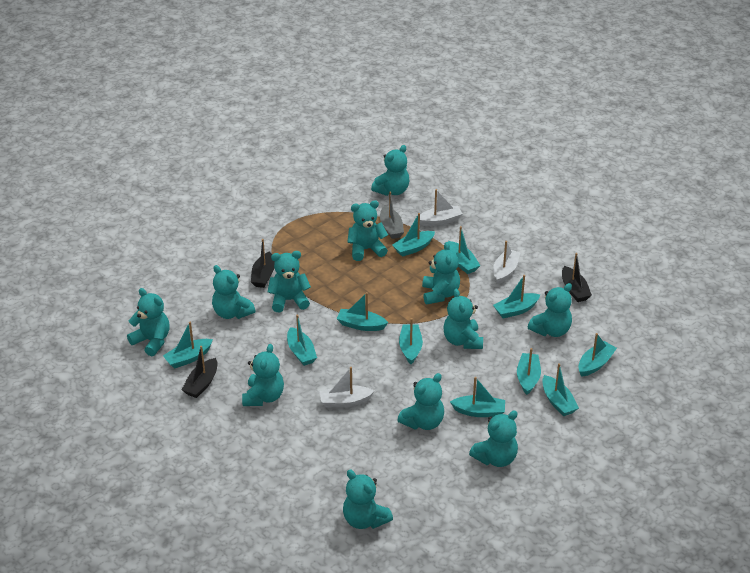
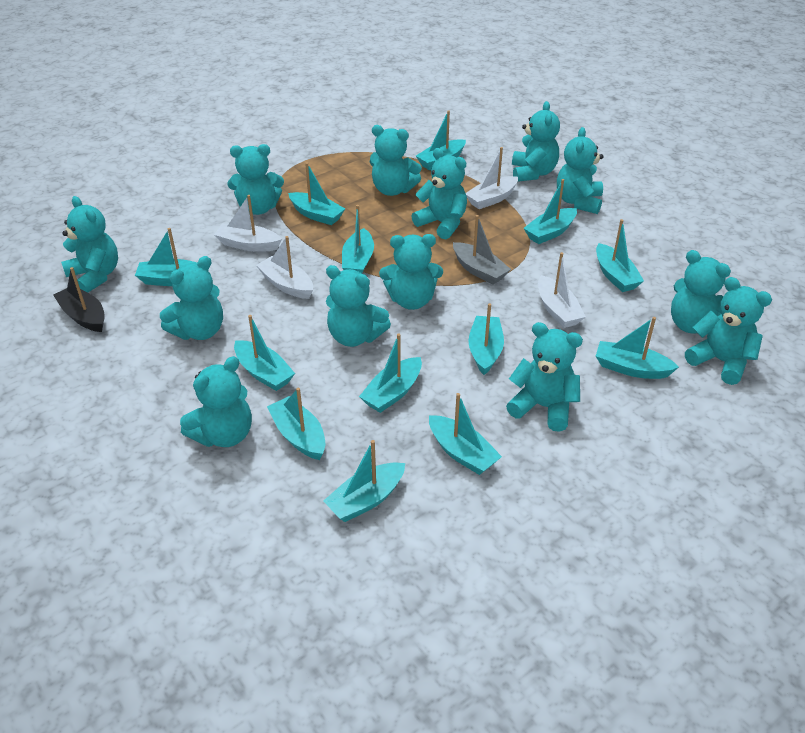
black boat: 3 -> 1
turquoise boat: 11 -> 13
turquoise teddy bear: 12 -> 13
white boat: 3 -> 4

